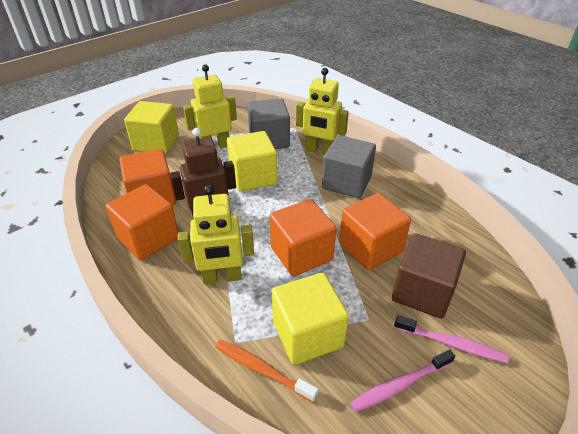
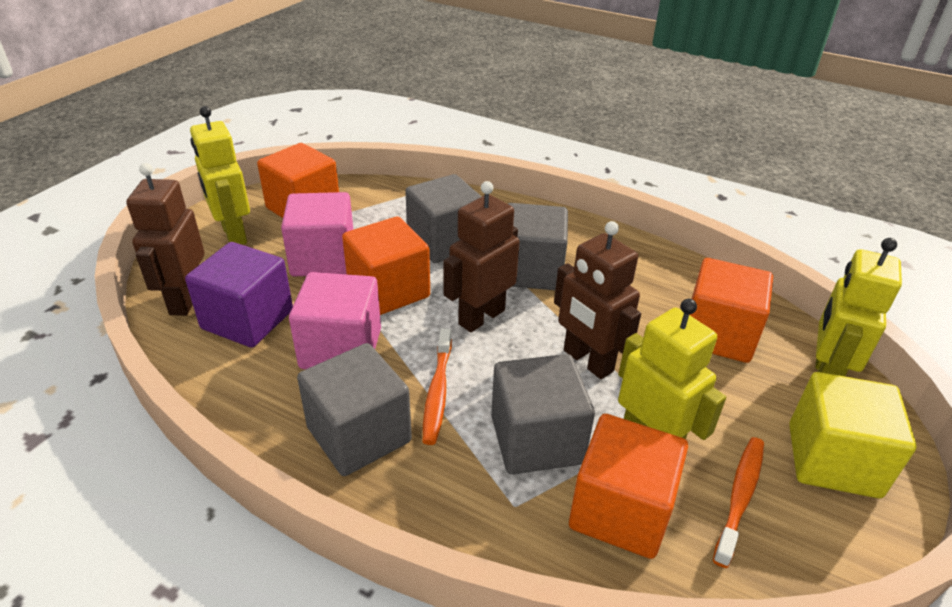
brown cube: 1 -> 0
brown robot: 1 -> 3
grey cube: 2 -> 4
orange toothbrush: 1 -> 2
pink cube: 0 -> 2
pink toothbrush: 2 -> 0
purple cube: 0 -> 1
yellow cube: 3 -> 1

